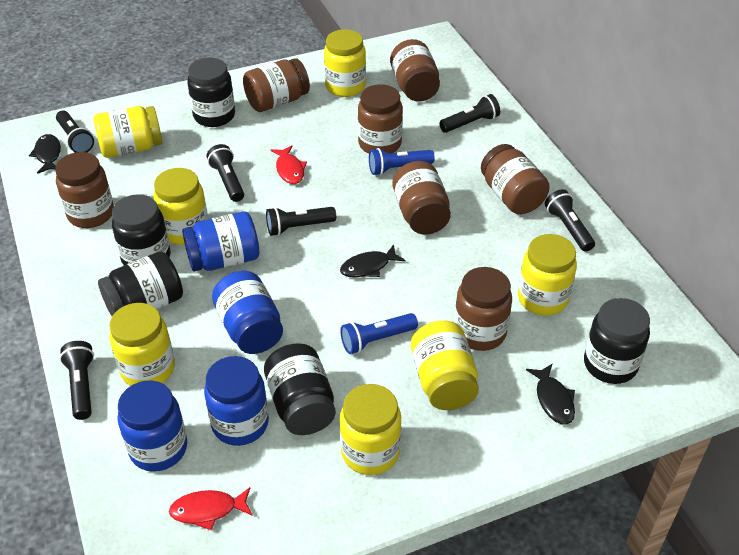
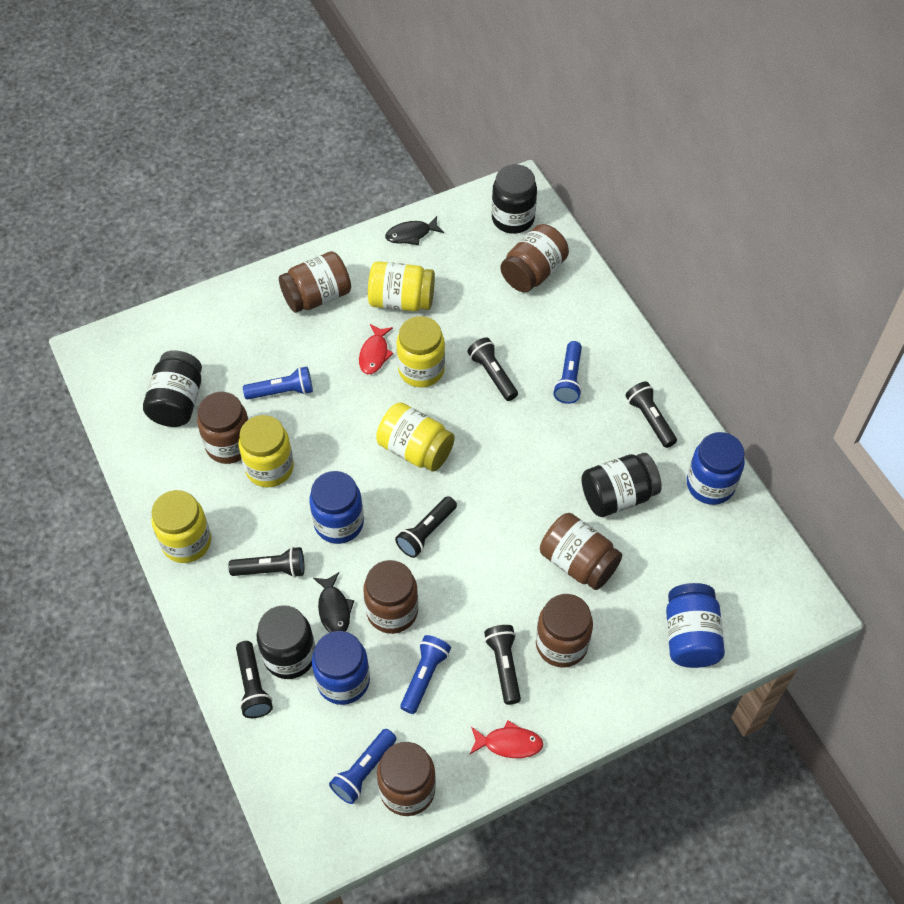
black fish: 3 -> 2
black jar: 5 -> 4
blue flashlight: 2 -> 4
yellow jar: 7 -> 5

